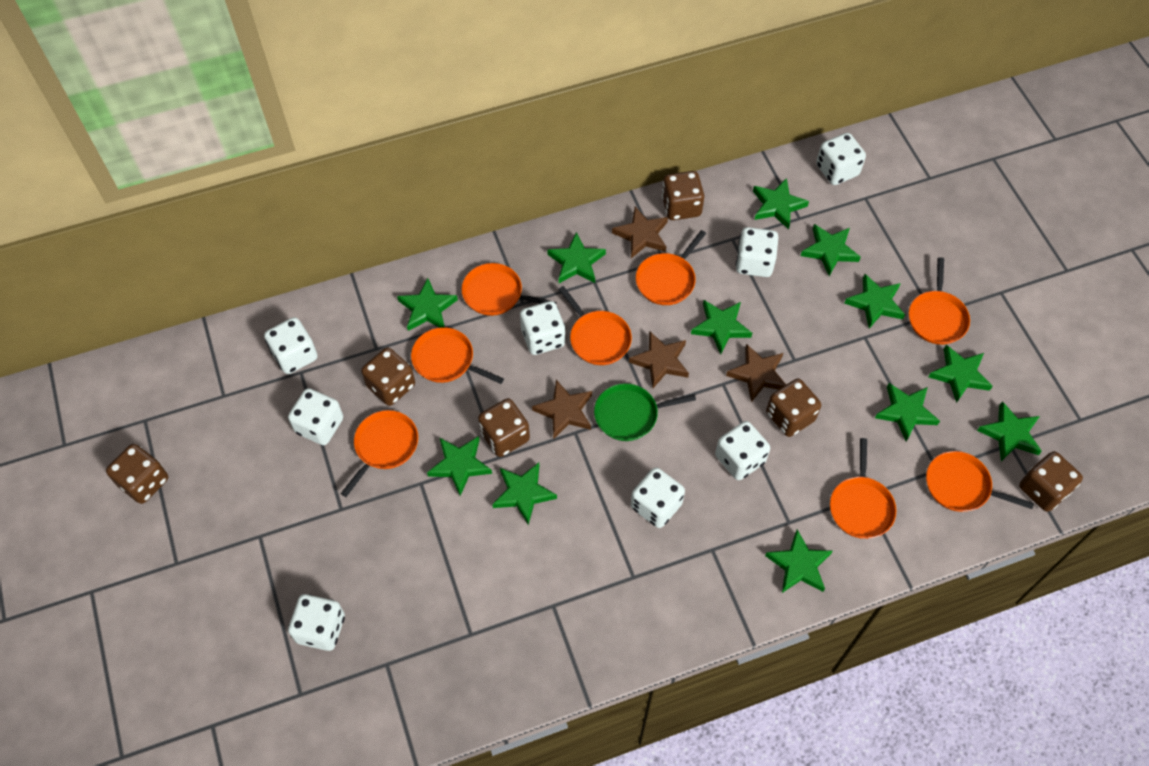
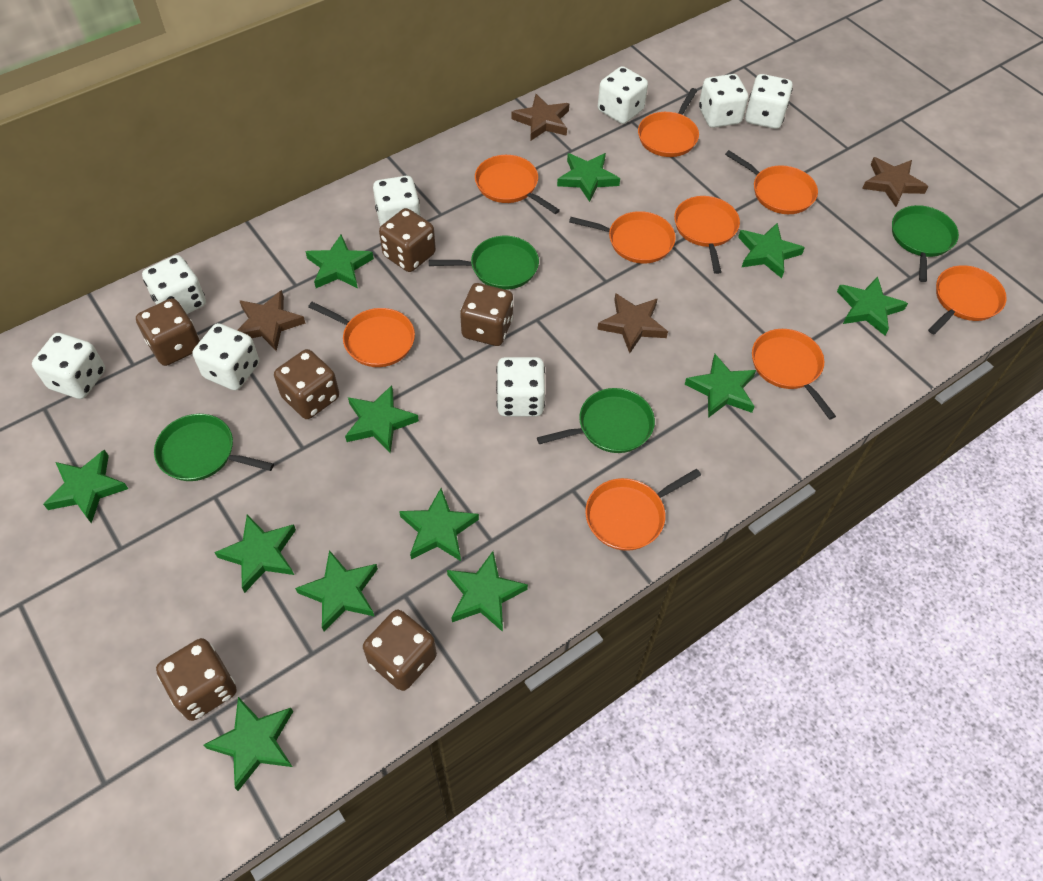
green pan: 1 -> 4
orange pan: 8 -> 9

